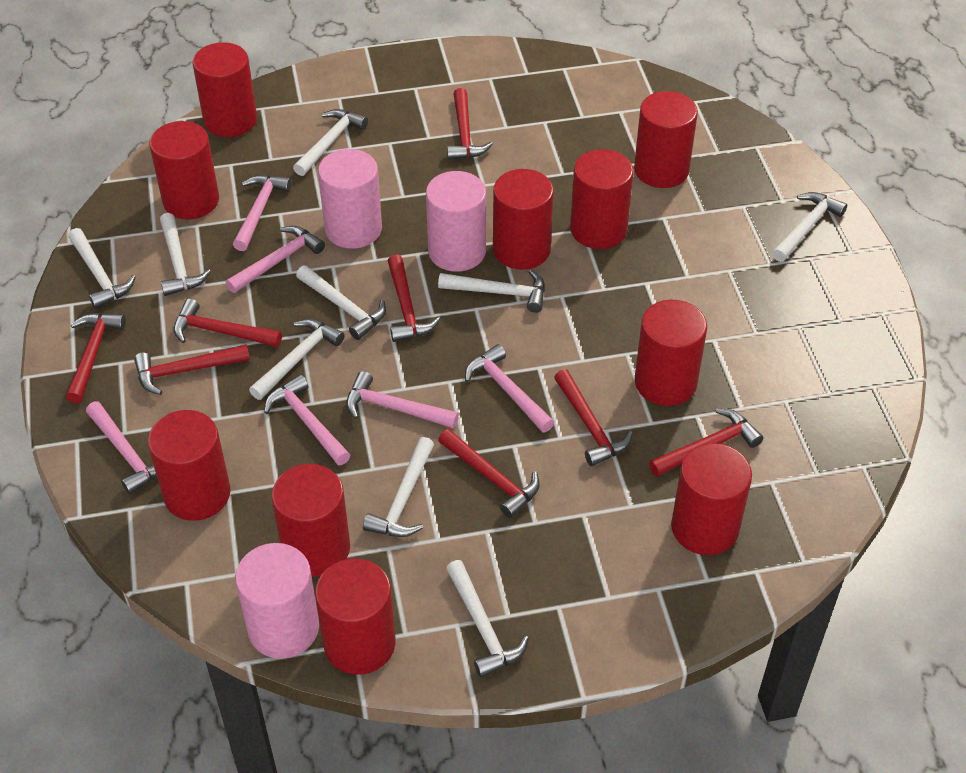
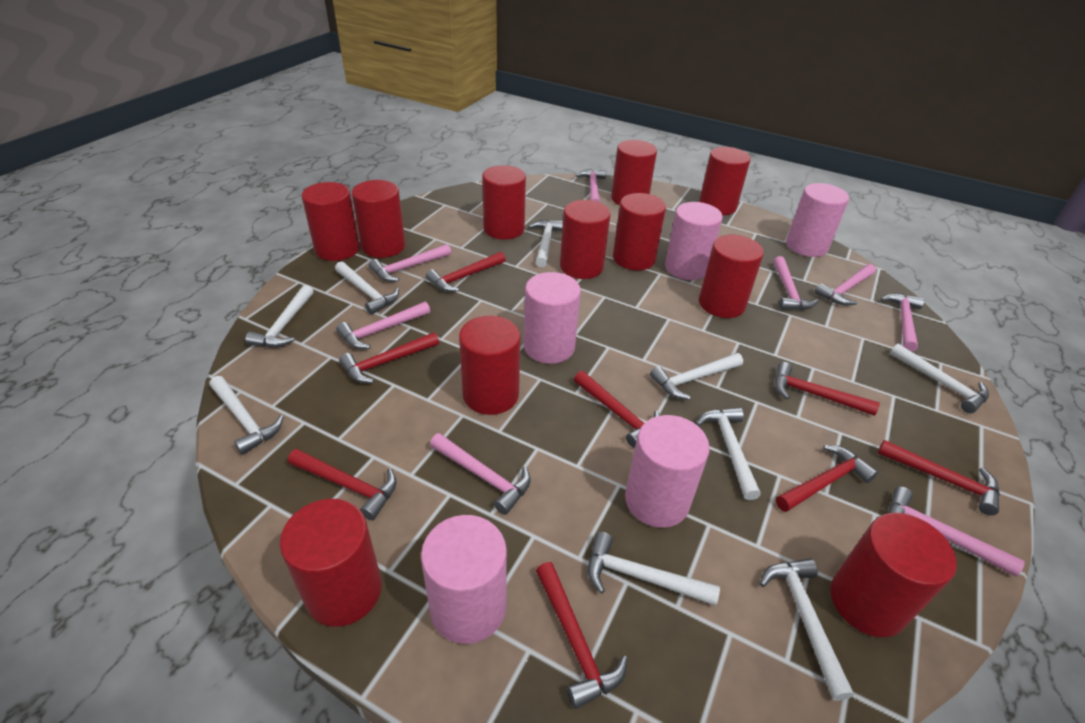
pink cylinder: 3 -> 5
pink hammer: 6 -> 8
red cylinder: 10 -> 11

